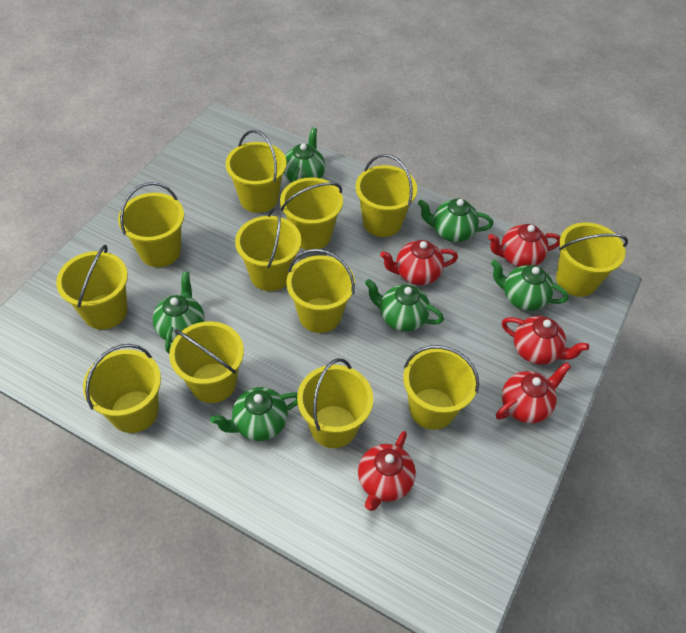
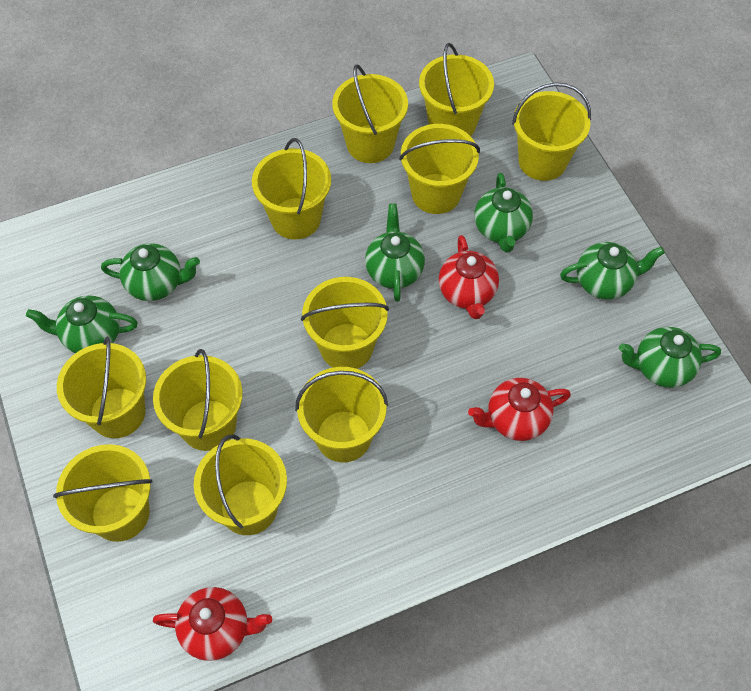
red teapot: 5 -> 3
yellow bucket: 12 -> 11

